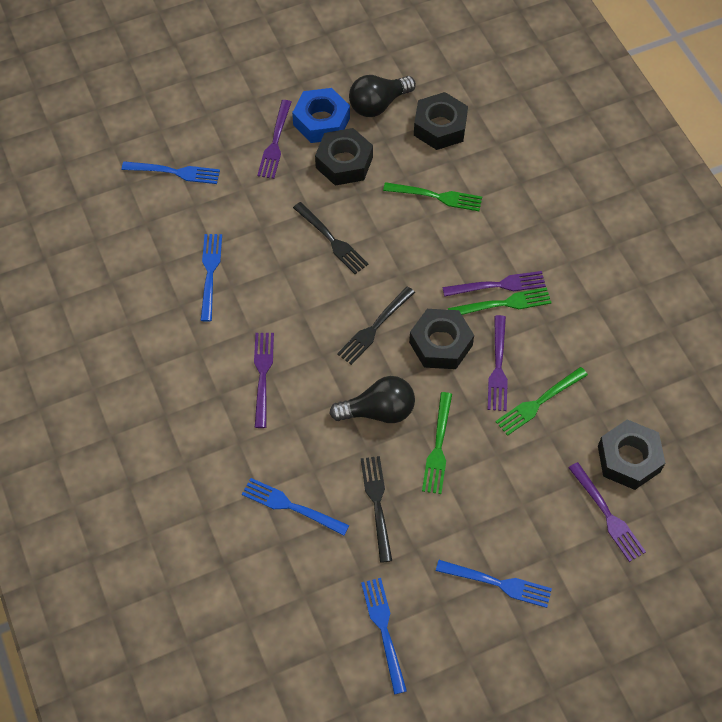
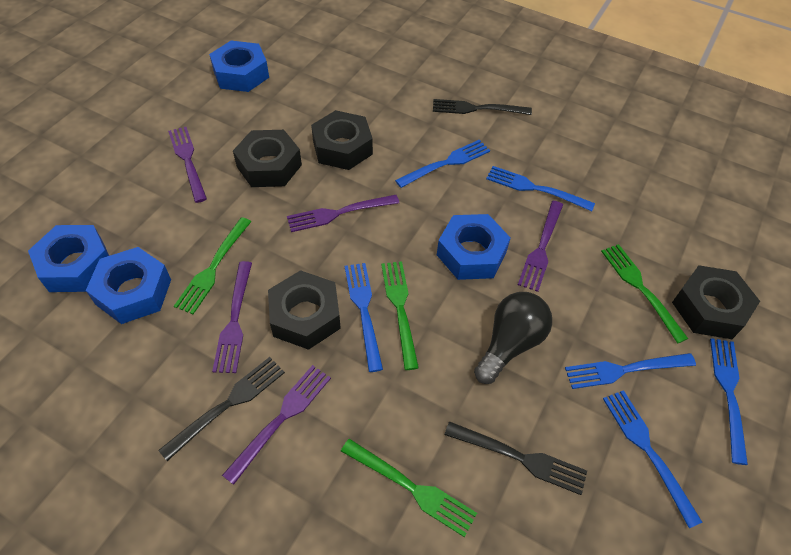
black light bulb: 2 -> 1
blue fork: 5 -> 6
blue nut: 1 -> 4

